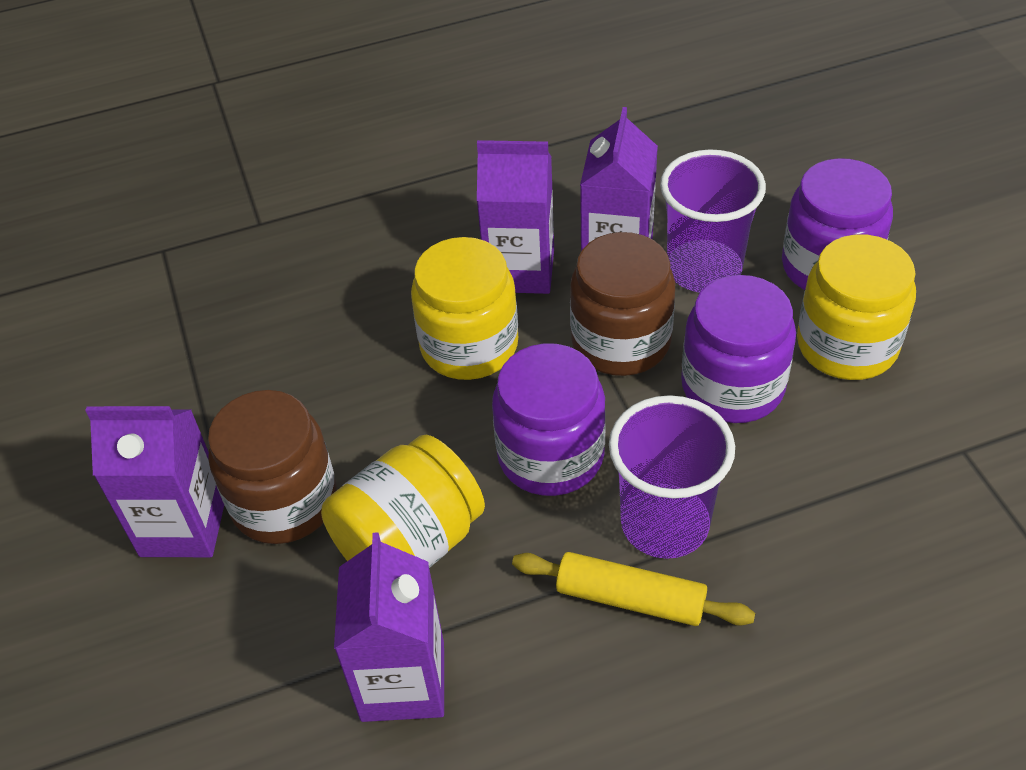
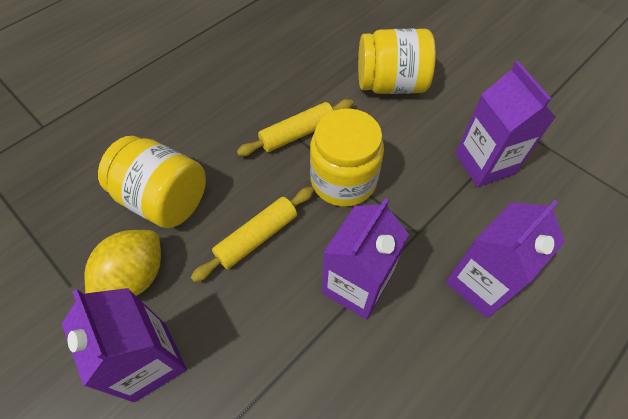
brown jar: 2 -> 0
purple cup: 2 -> 0
purple jar: 3 -> 0
yellow lemon: 0 -> 1
yellow rolling pin: 1 -> 2

